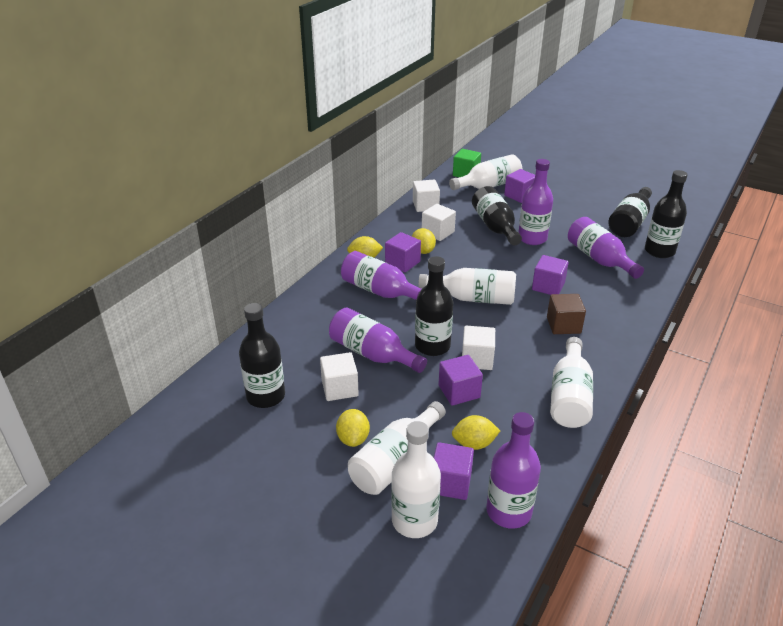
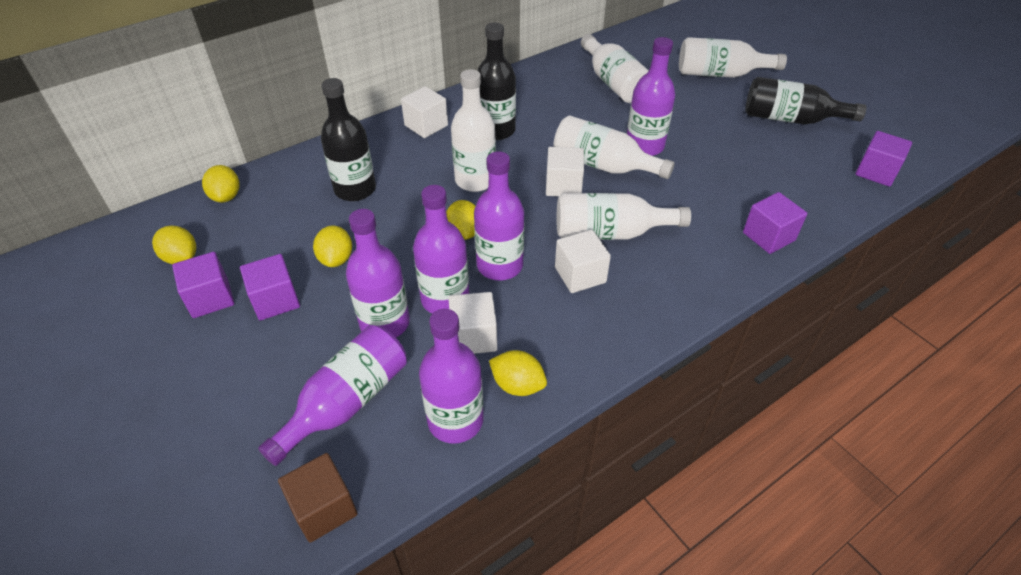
black bottle: 5 -> 3
green cube: 1 -> 0
purple bottle: 5 -> 6
purple cube: 5 -> 4
yellow lemon: 4 -> 5

